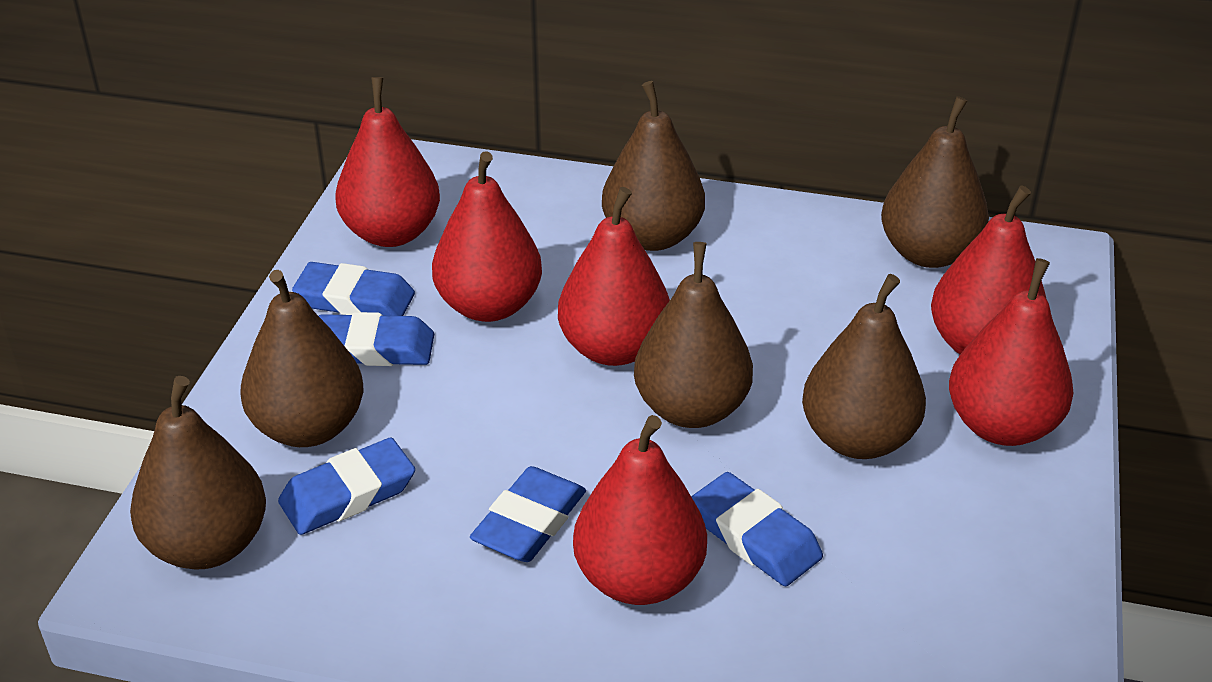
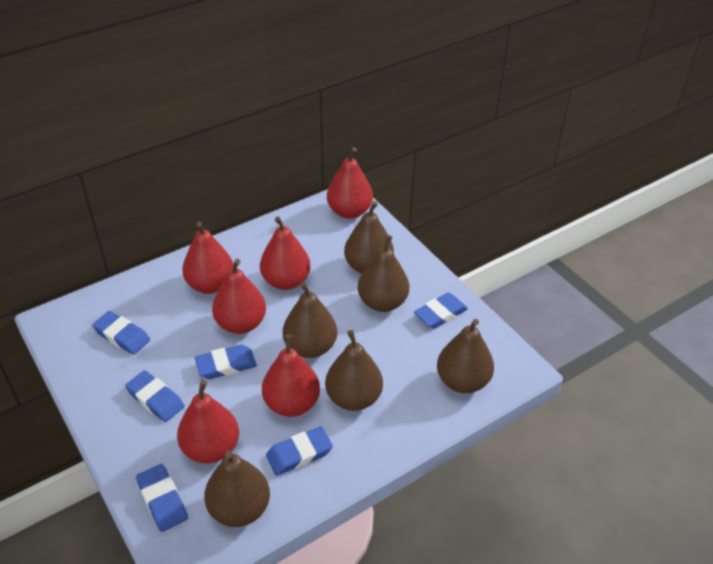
blue eraser: 5 -> 6

